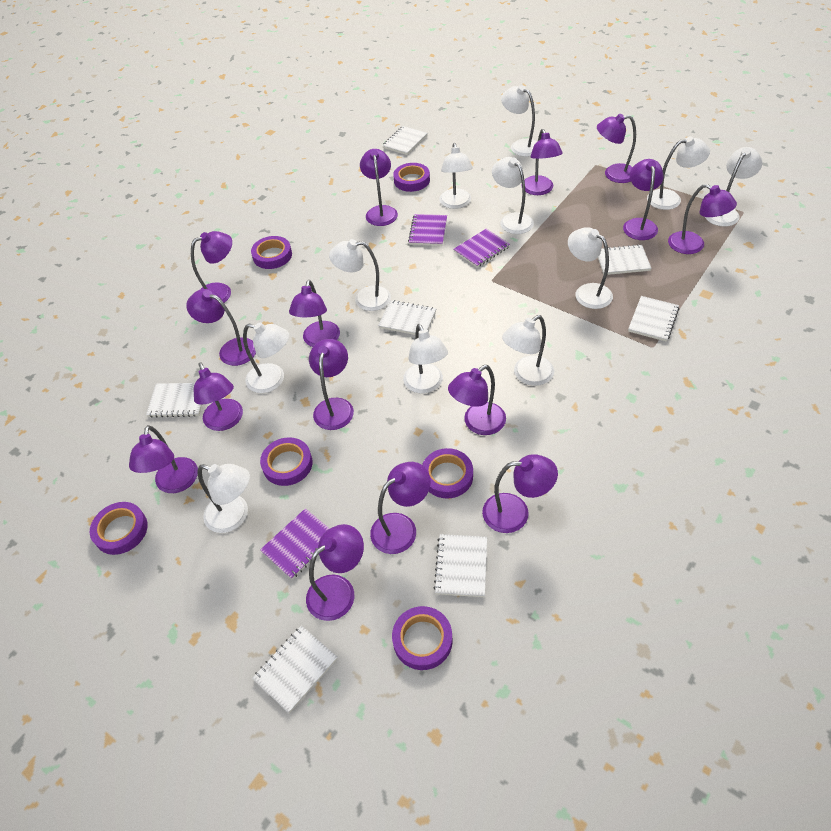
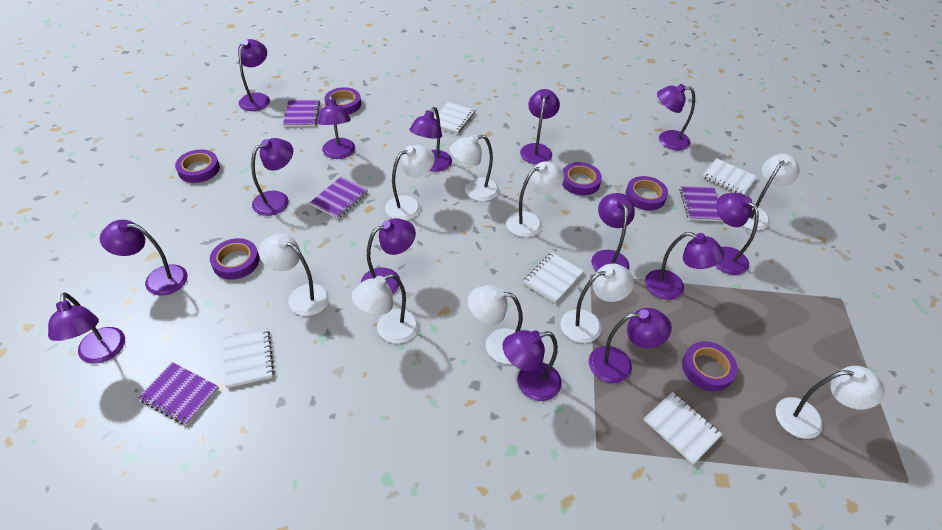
purple lamp: 15 -> 14
purple notebook: 3 -> 4
white lamp: 11 -> 9
white notebook: 7 -> 5

